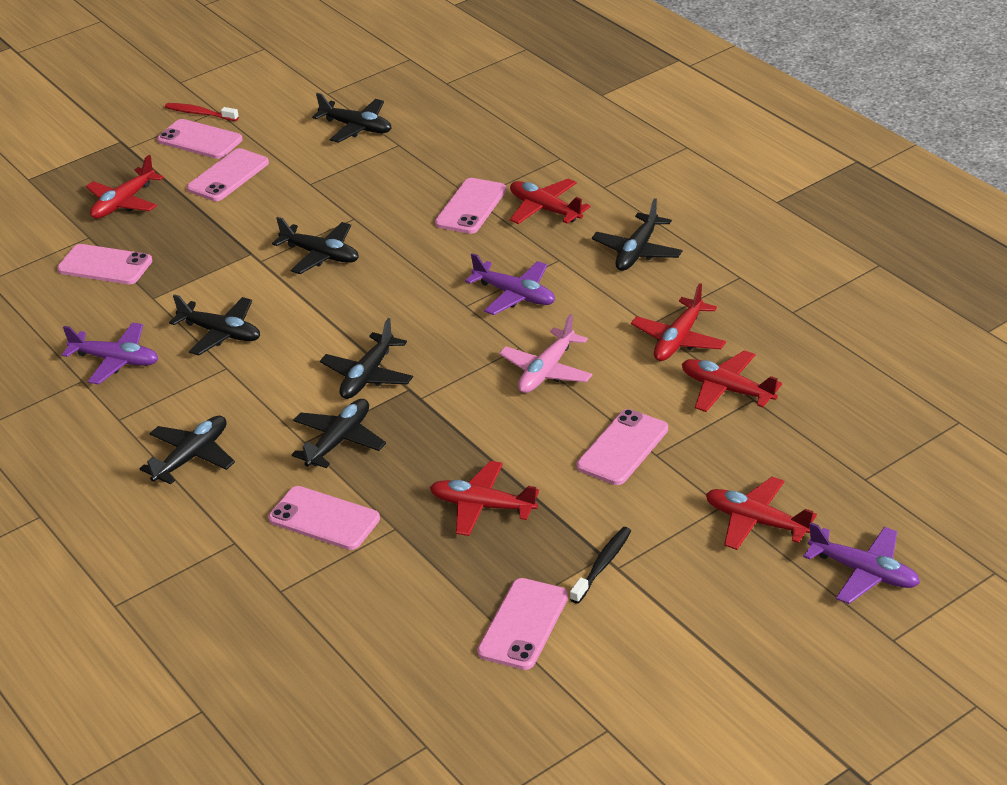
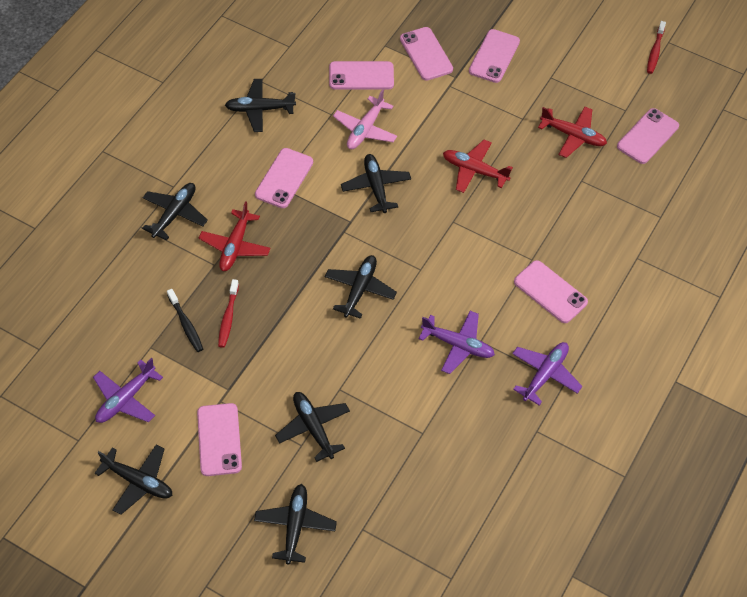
red plane: 6 -> 3
red toothbrush: 1 -> 2

